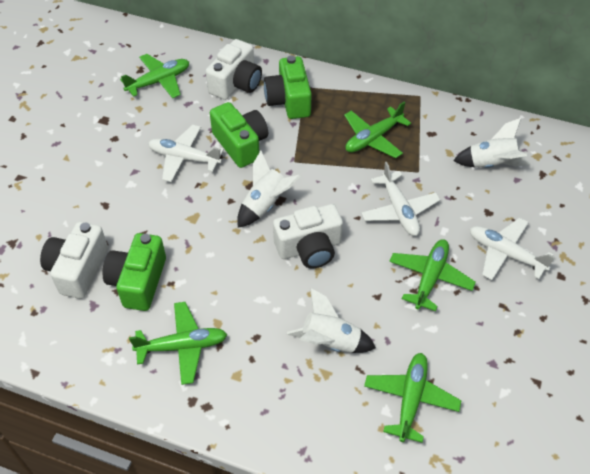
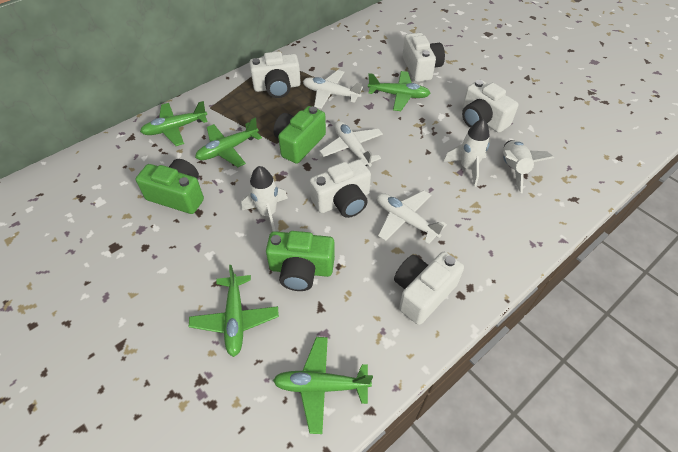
white camera: 3 -> 5

